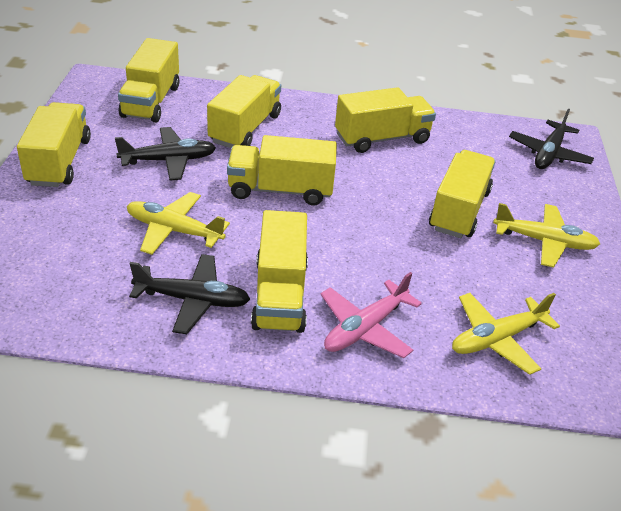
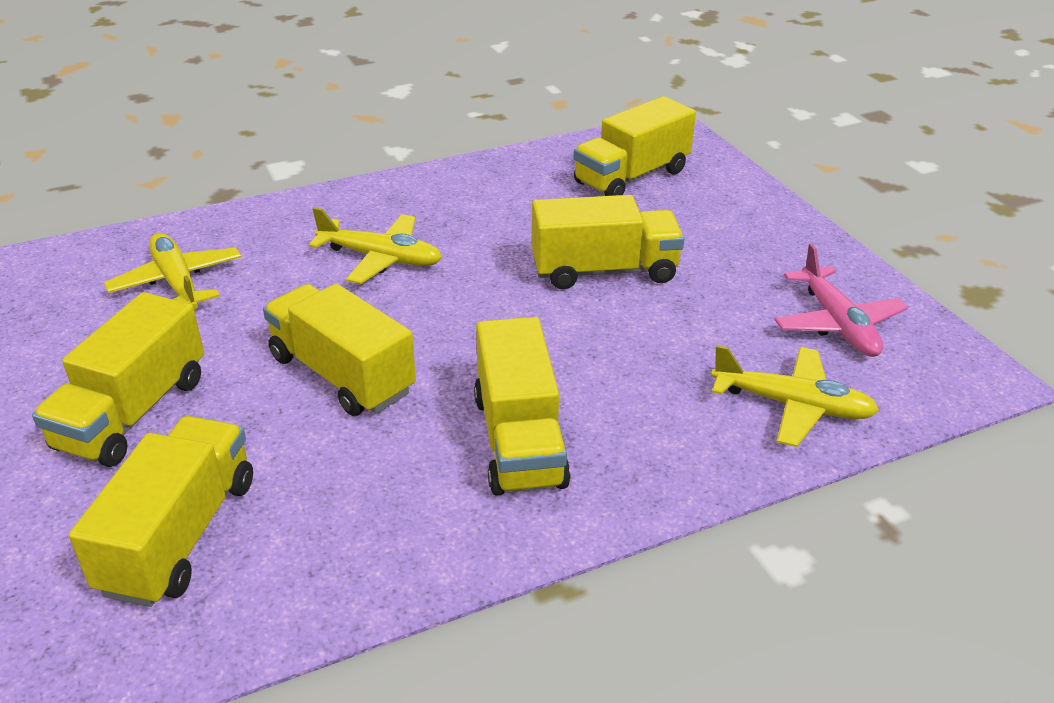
black plane: 3 -> 0
yellow truck: 7 -> 6

